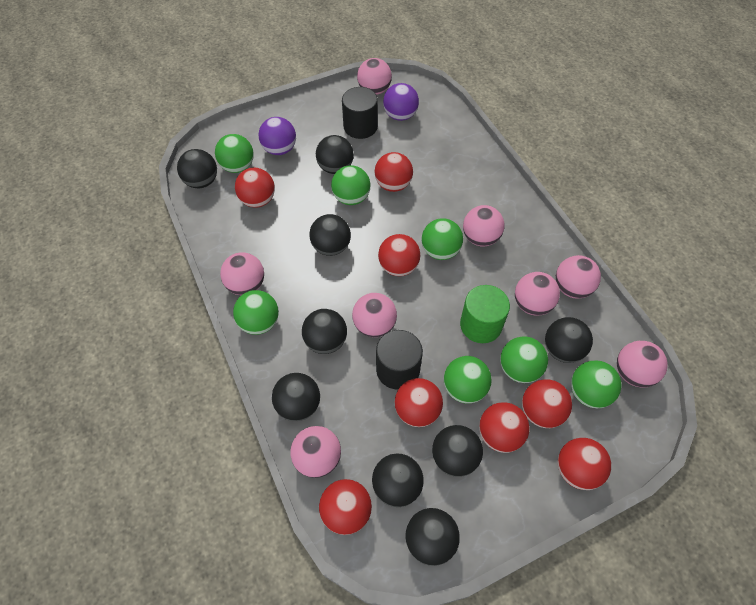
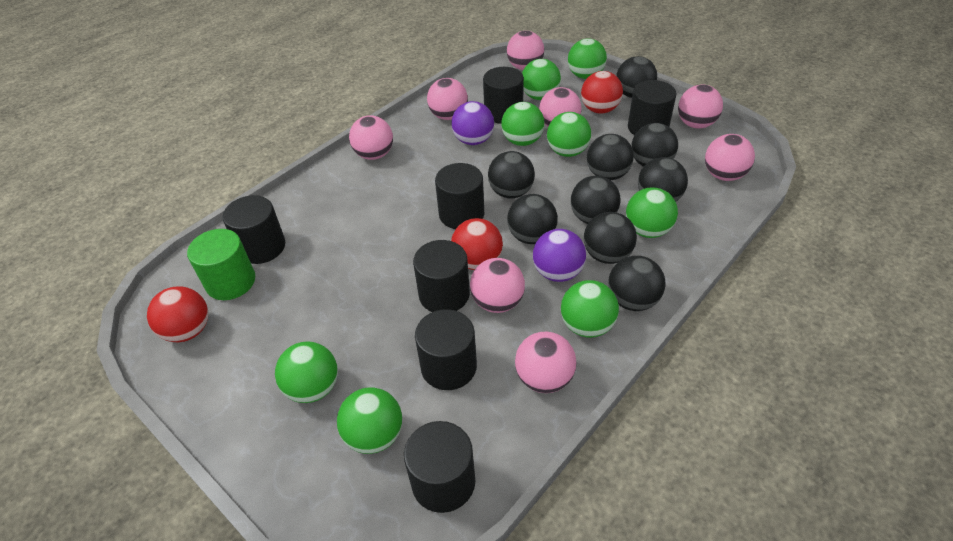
black cylinder: 2 -> 7
green ball: 7 -> 8
red ball: 8 -> 3

